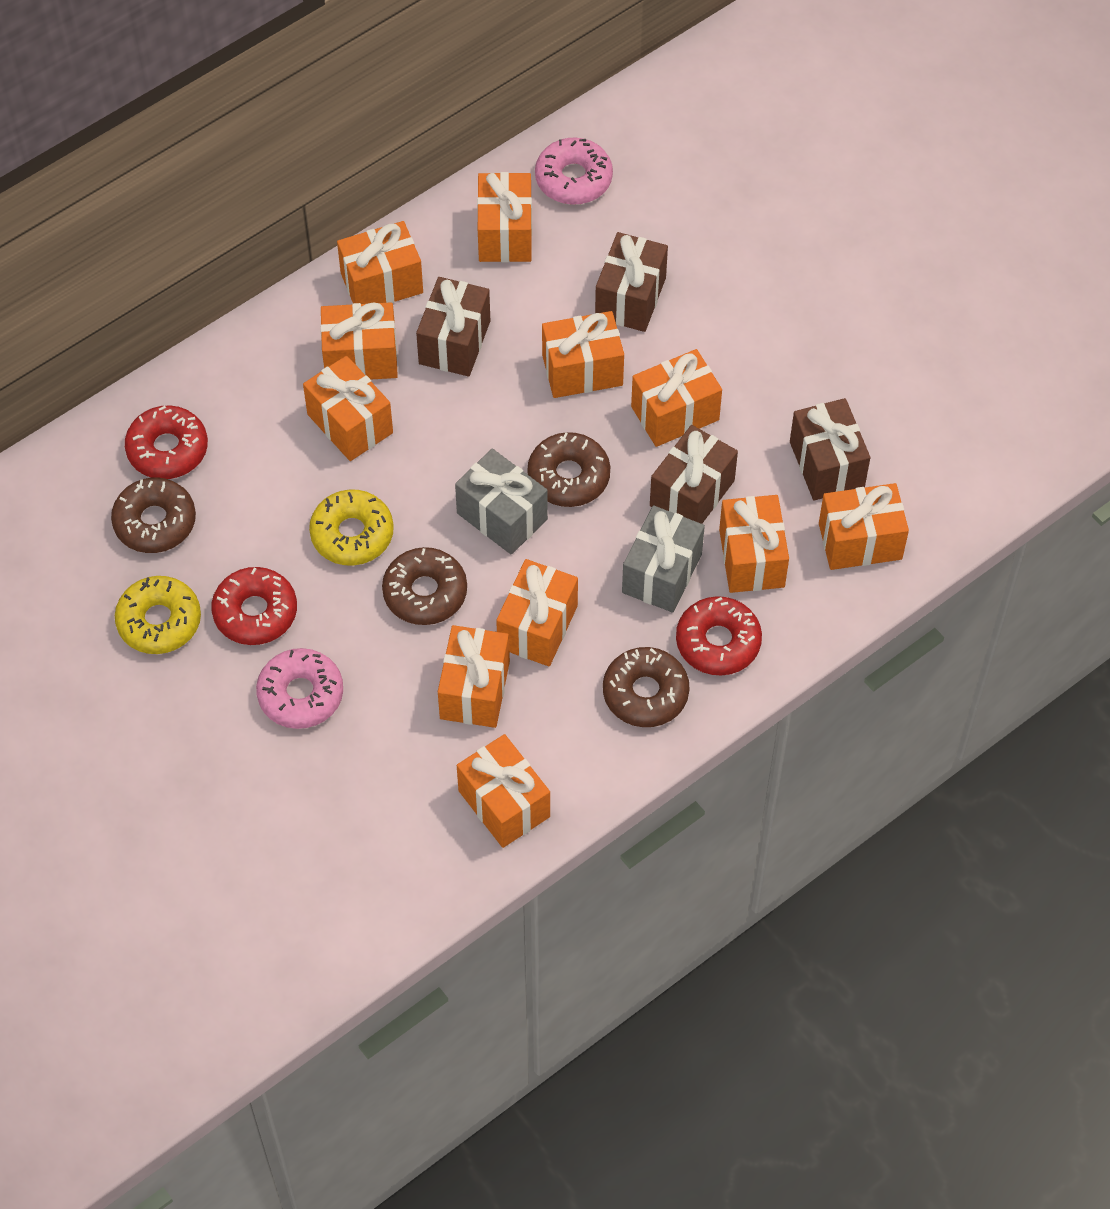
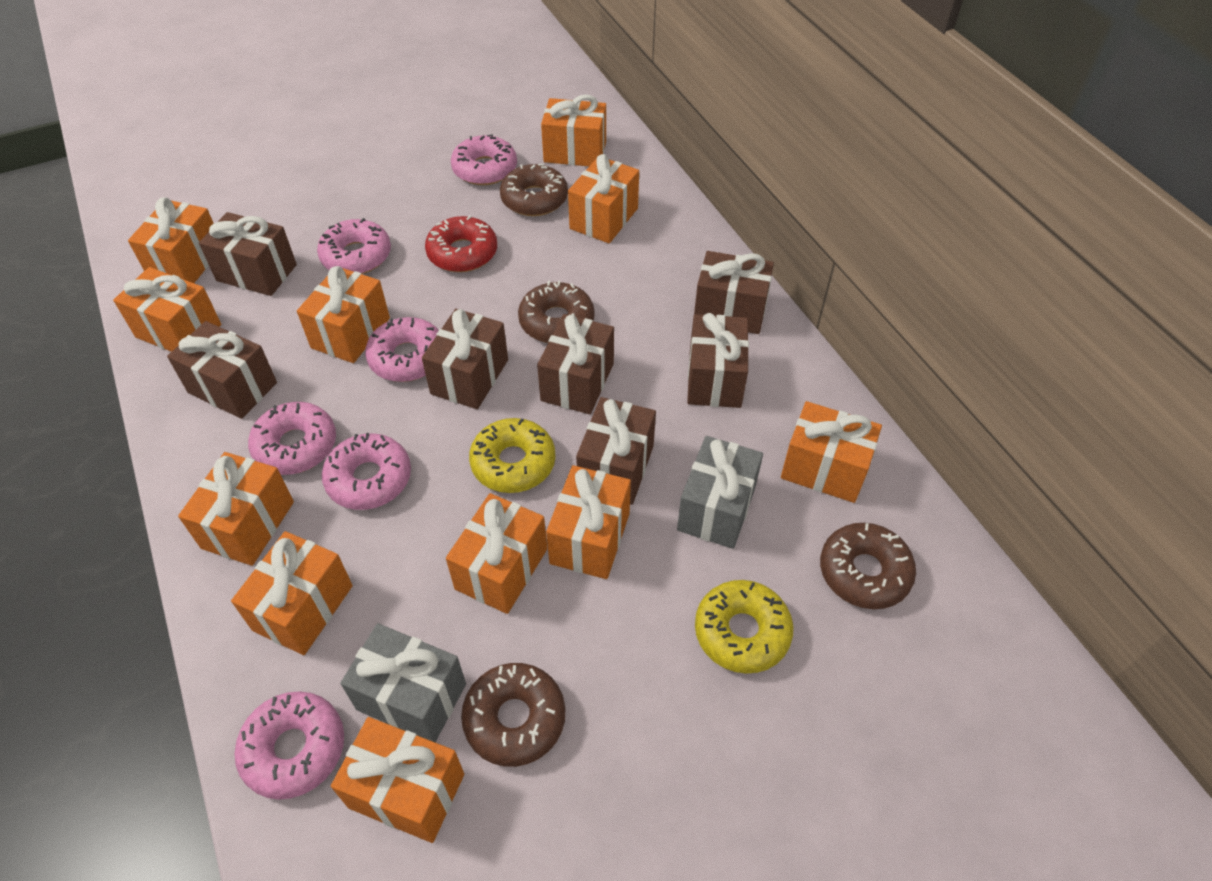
brown gift: 4 -> 7
pink donut: 2 -> 6
red donut: 3 -> 1

